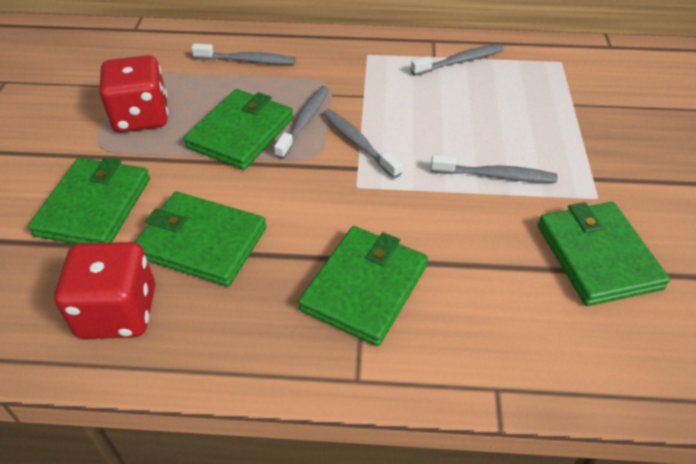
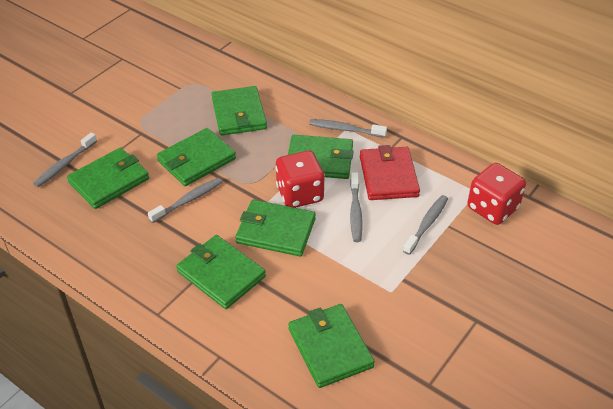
green wallet: 5 -> 7
red wallet: 0 -> 1

